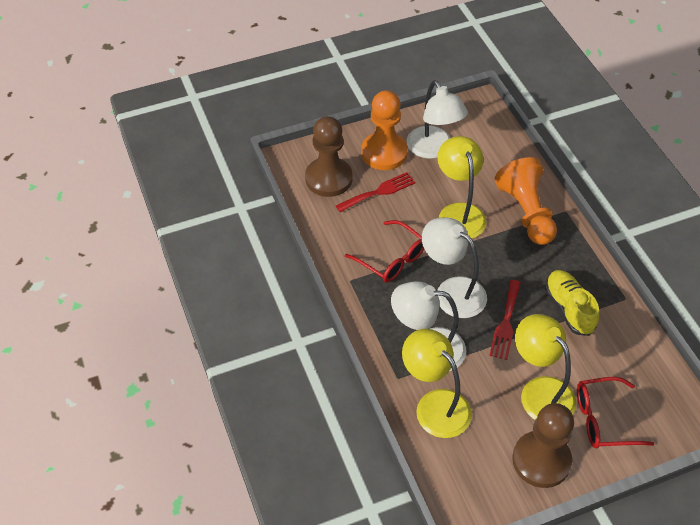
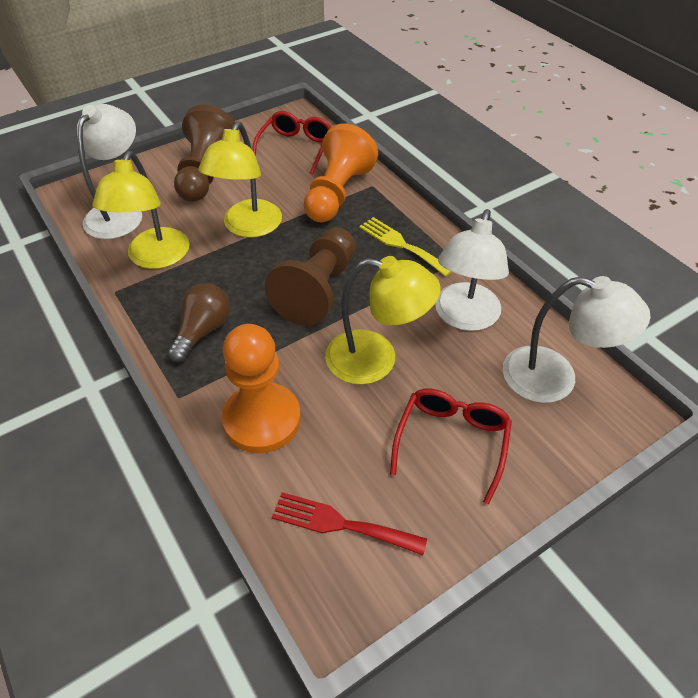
brown light bulb: 0 -> 1
red fork: 2 -> 1
yellow fork: 0 -> 1
yellow shoe: 1 -> 0

